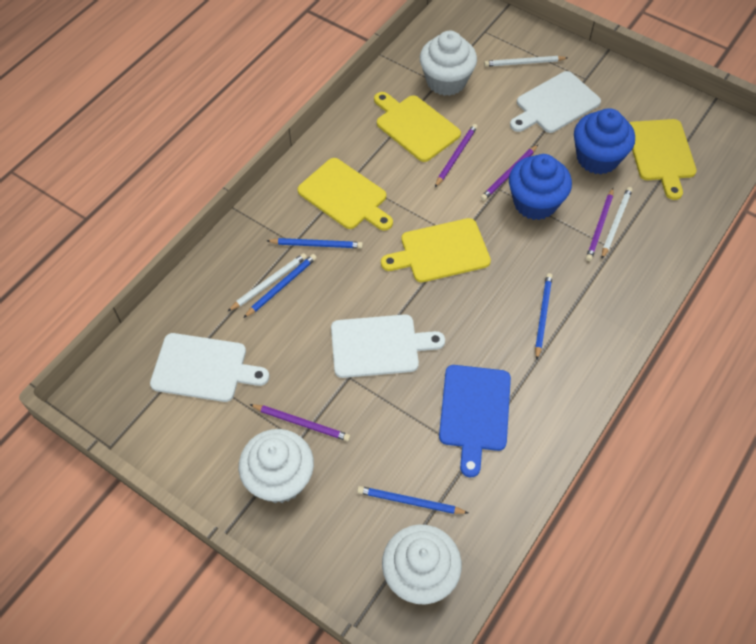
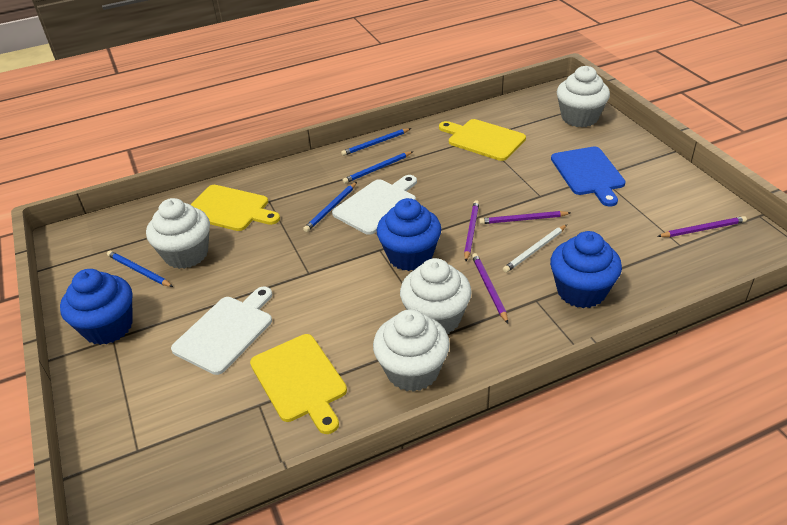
blue cupcake: 2 -> 3
white cupcake: 3 -> 4
white cutting board: 3 -> 2
white pencil: 3 -> 1
yellow cutting board: 4 -> 3

